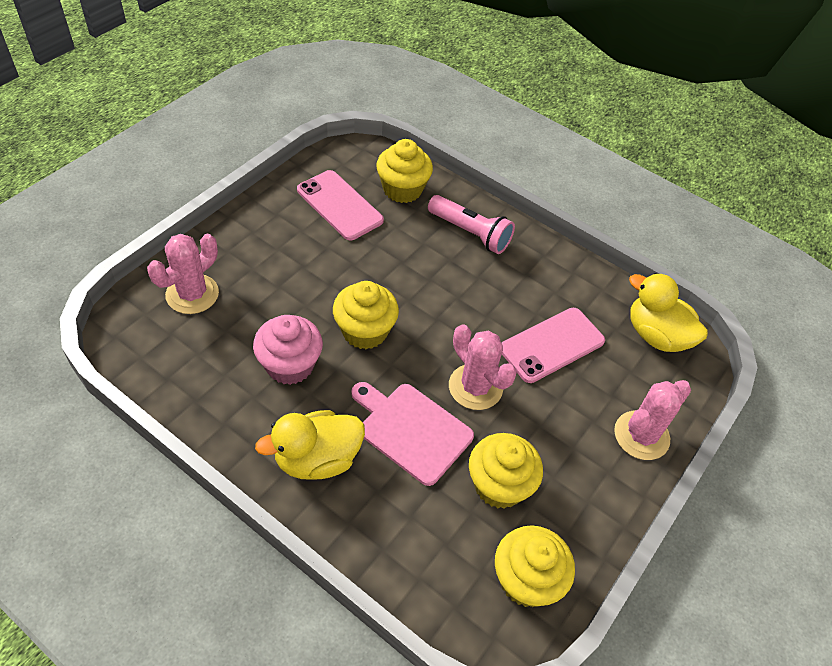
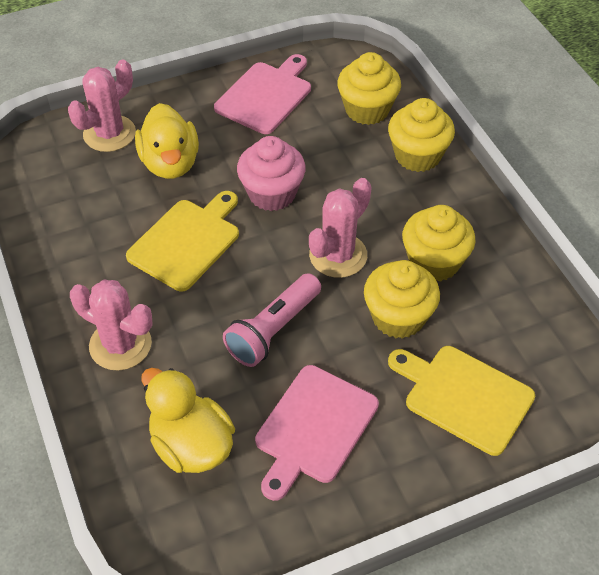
pink cutting board: 1 -> 2
pink phone: 2 -> 0
yellow cutting board: 0 -> 2

